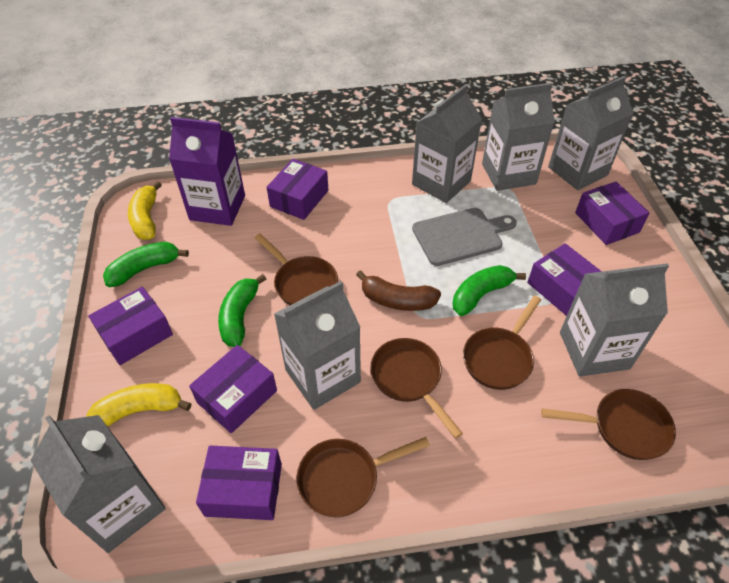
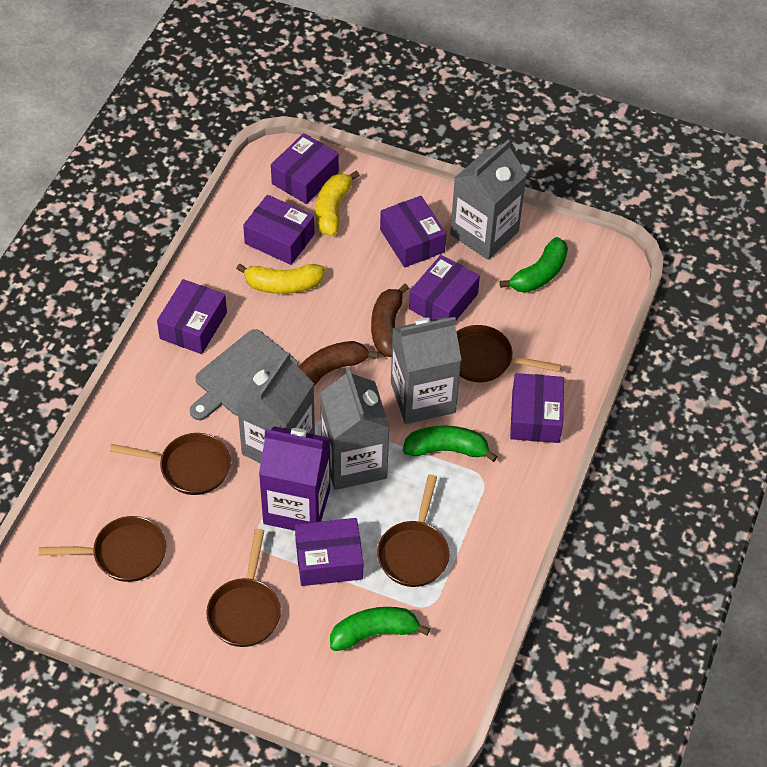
brown banana: 1 -> 2
grey carton: 6 -> 4
purple box: 6 -> 7

